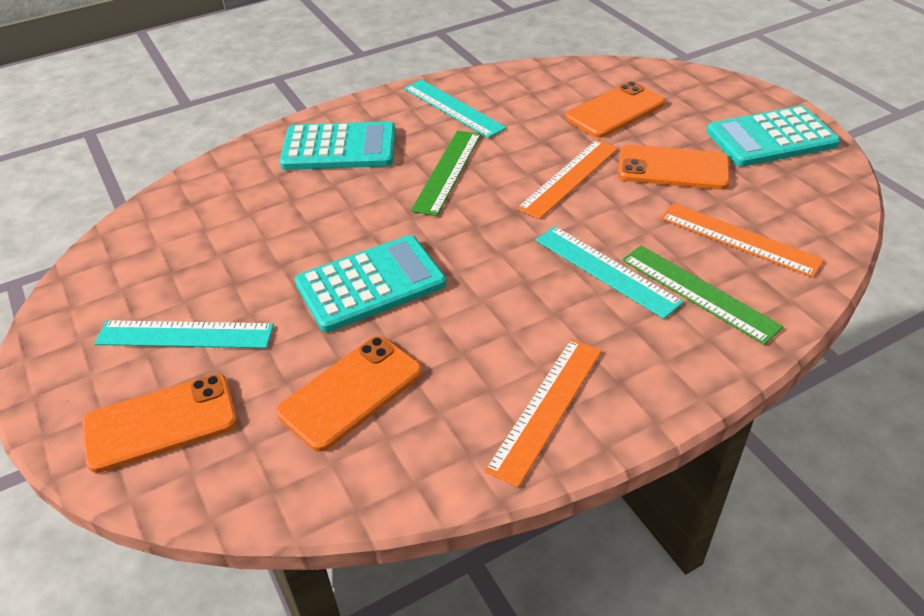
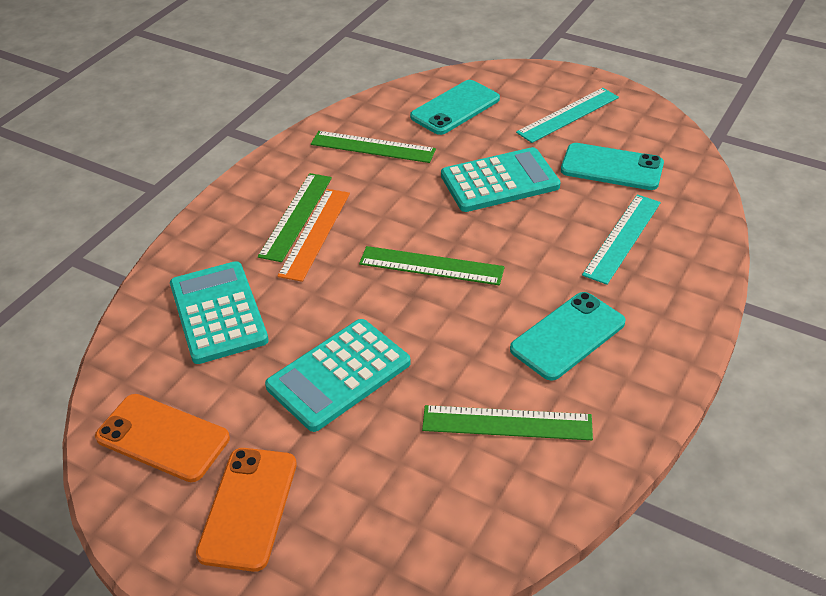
green ruler: 2 -> 4
orange phone: 4 -> 2
orange ruler: 3 -> 1
turquoise phone: 0 -> 3
turquoise ruler: 3 -> 2

